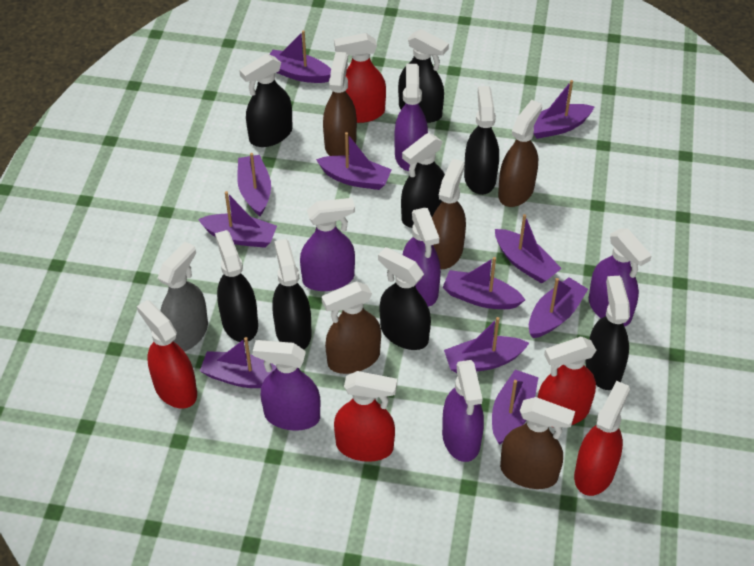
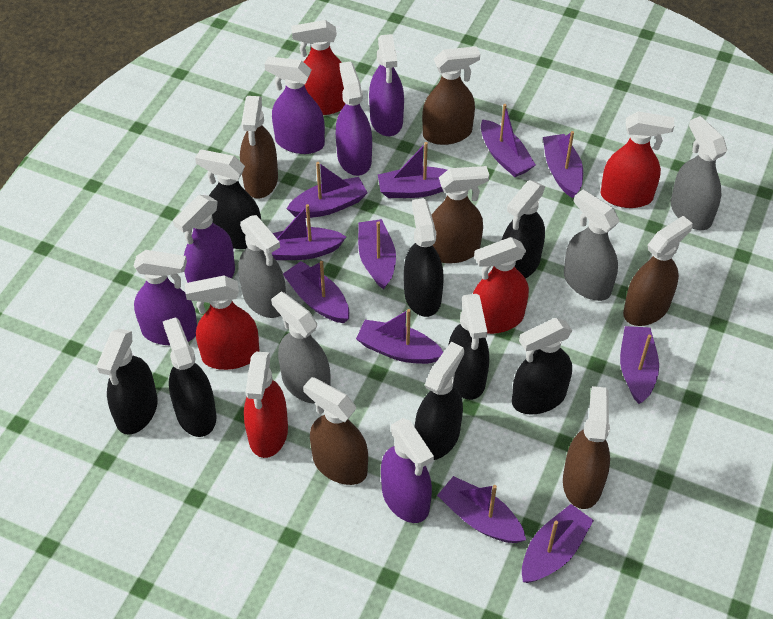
brown spray bottle: 5 -> 6
grey spray bottle: 1 -> 4

